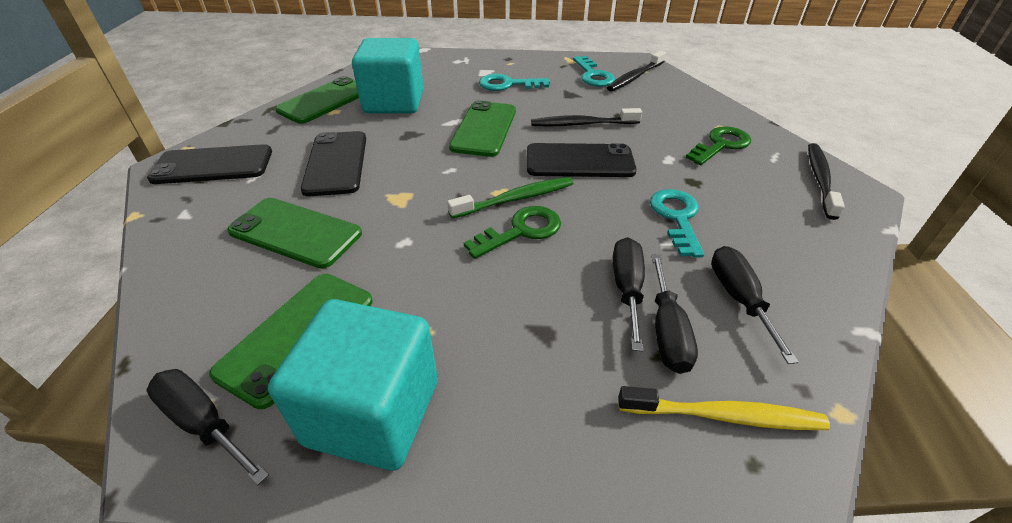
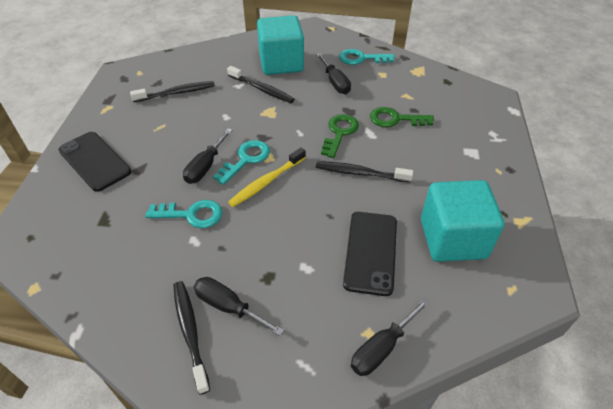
black phone: 3 -> 2
black toothbrush: 3 -> 4
green phone: 4 -> 0
green toothbrush: 1 -> 0

